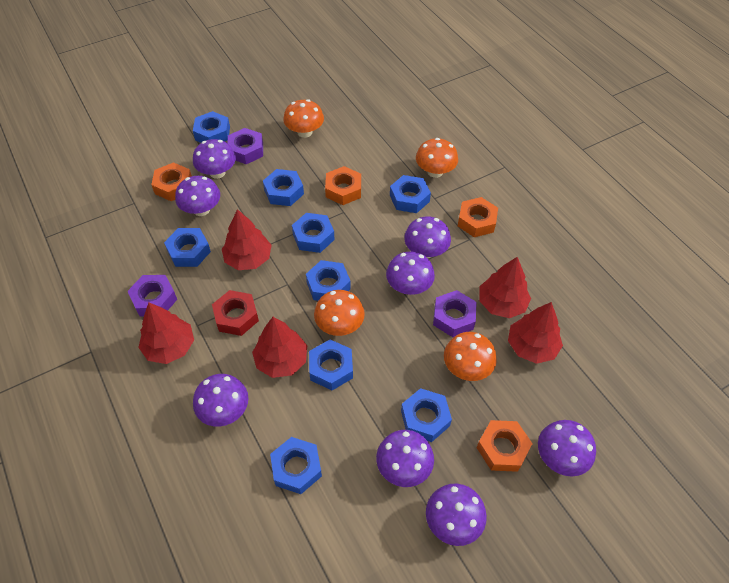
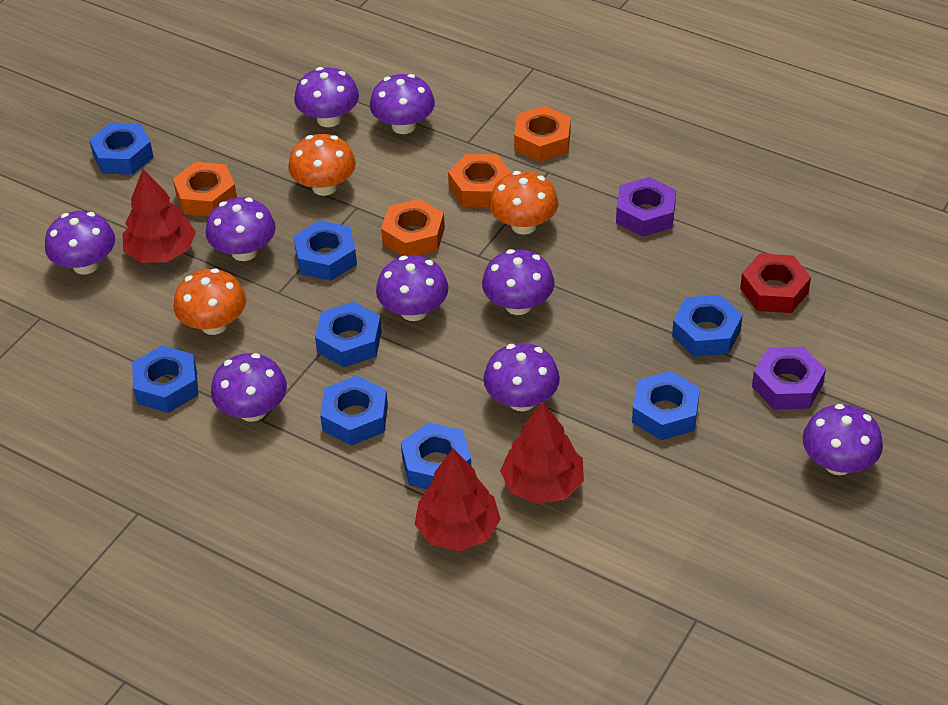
blue nut: 9 -> 8
orange mushroom: 4 -> 3
purple mushroom: 8 -> 9
purple nut: 3 -> 2
red tree: 5 -> 3

